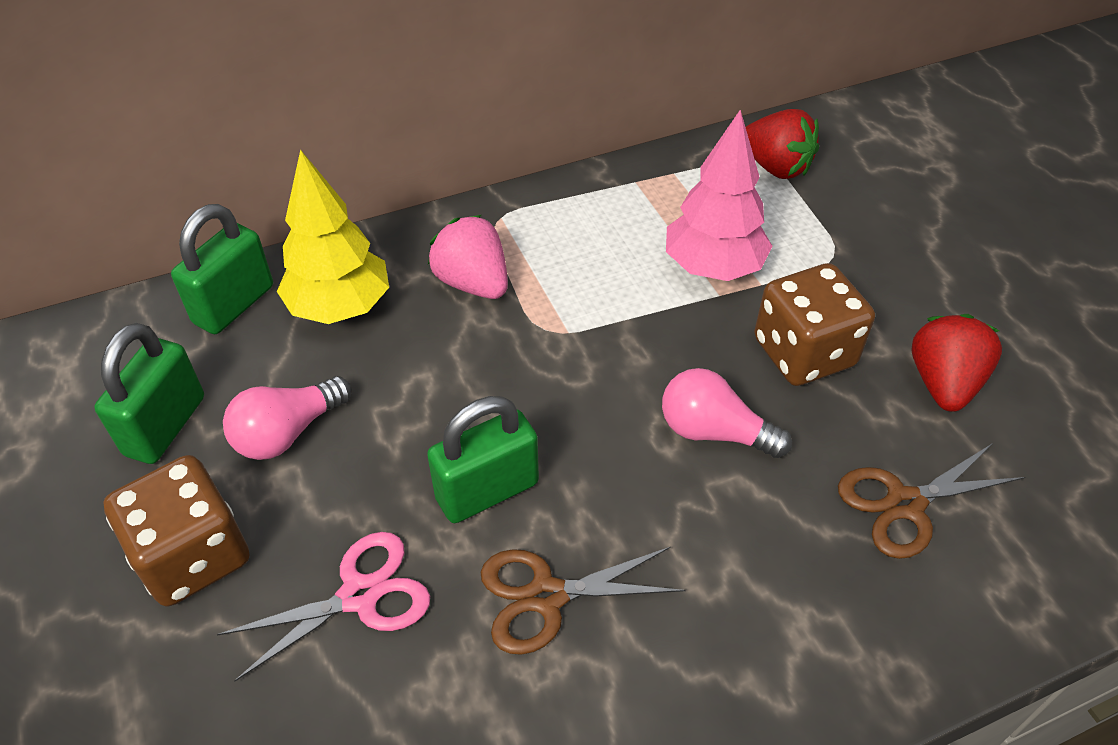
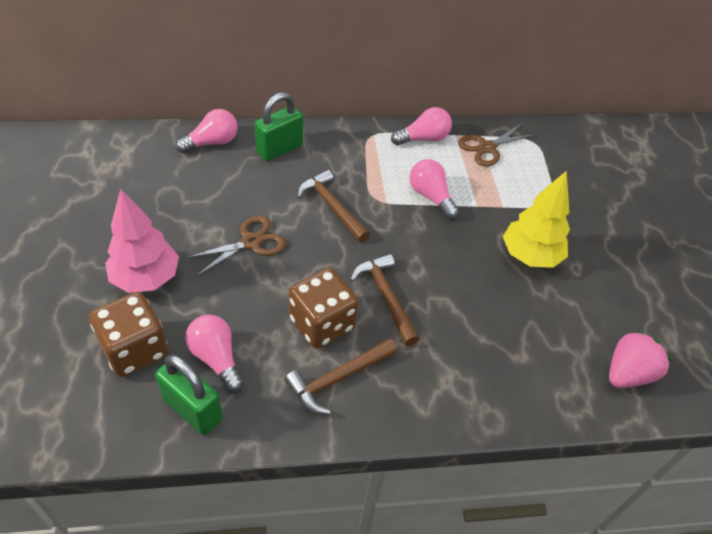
brown hammer: 0 -> 3
green padlock: 3 -> 2
pink light bulb: 2 -> 4
pink scissors: 1 -> 0
red strawberry: 2 -> 0

